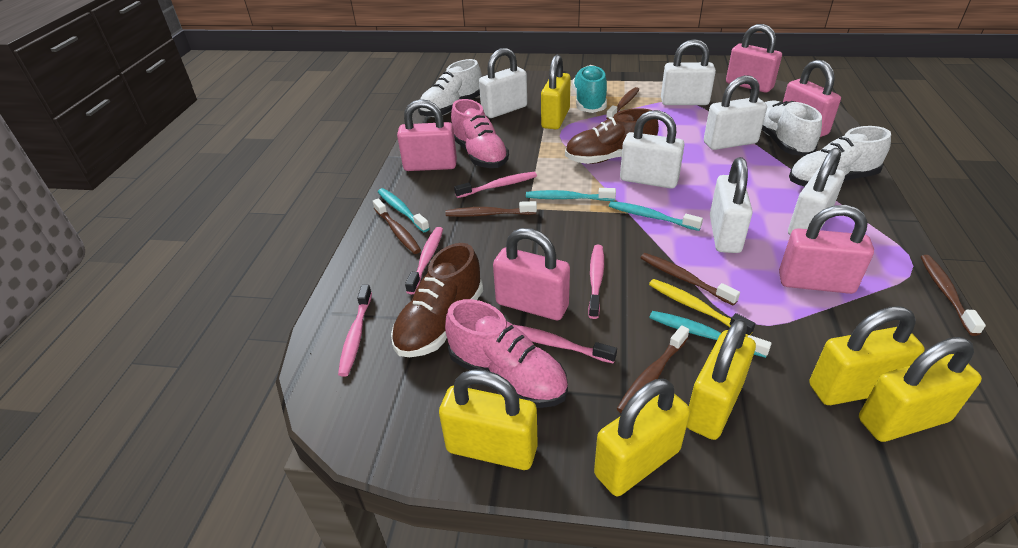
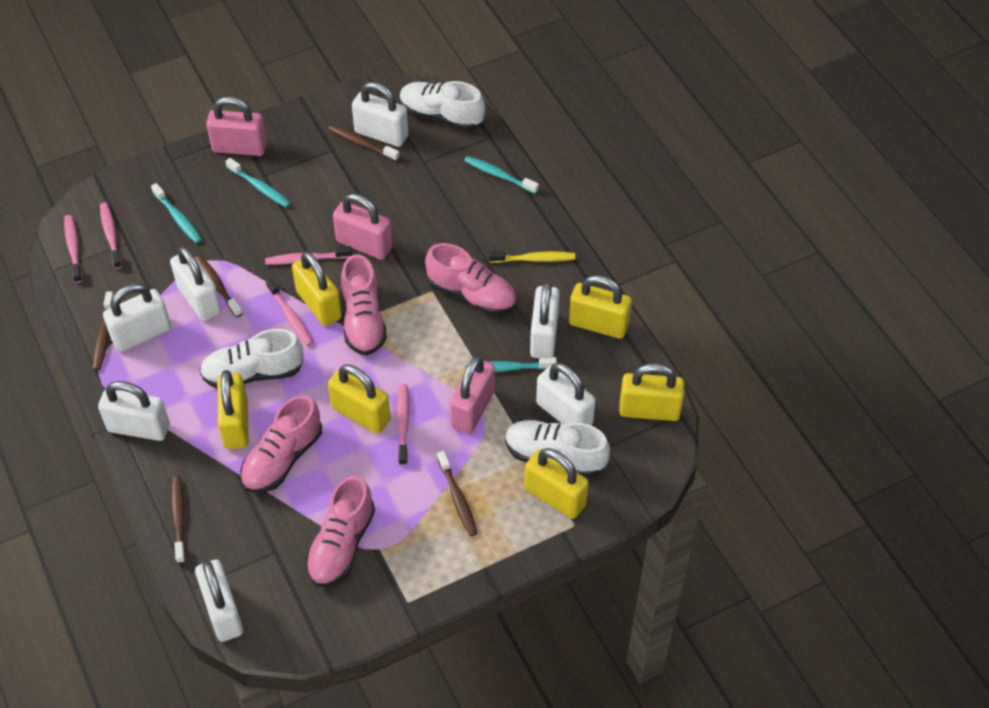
brown shoe: 2 -> 0
brown toothbrush: 6 -> 5
pink padlock: 5 -> 3
pink shoe: 2 -> 4
turquoise shoe: 1 -> 0
white padlock: 6 -> 7

